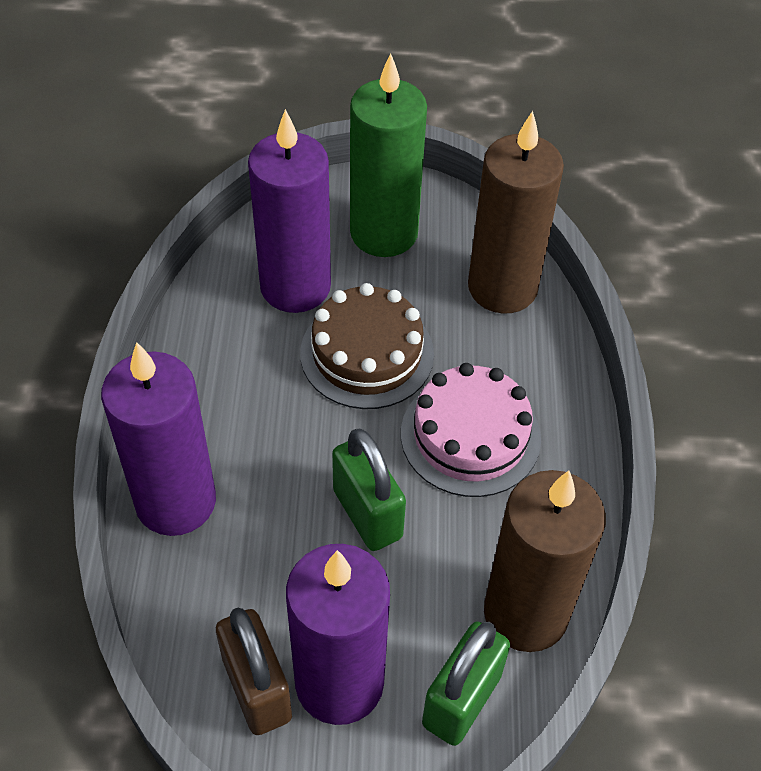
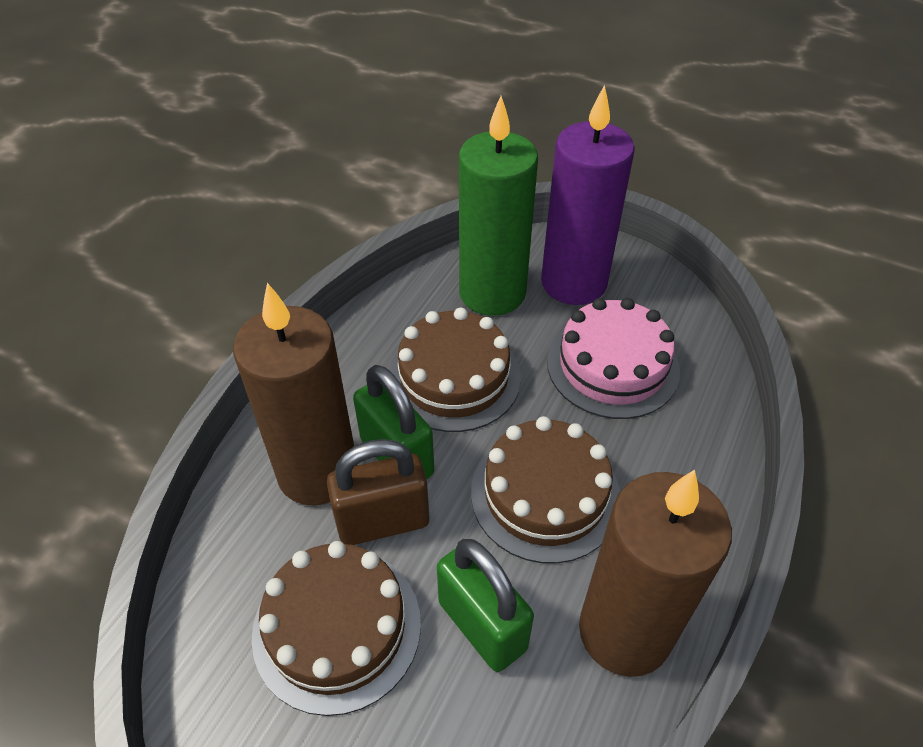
brown cake: 1 -> 3
purple candle: 3 -> 1

